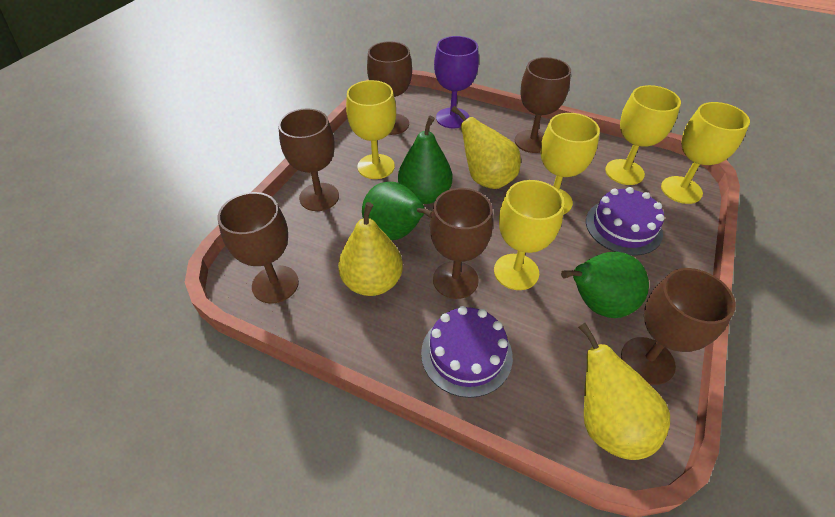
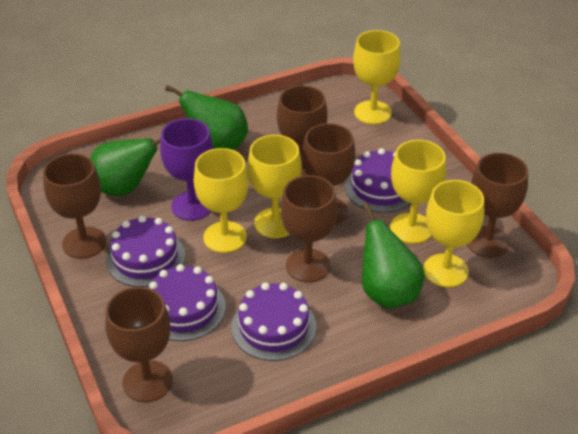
purple cake: 2 -> 4
yellow pear: 3 -> 0

